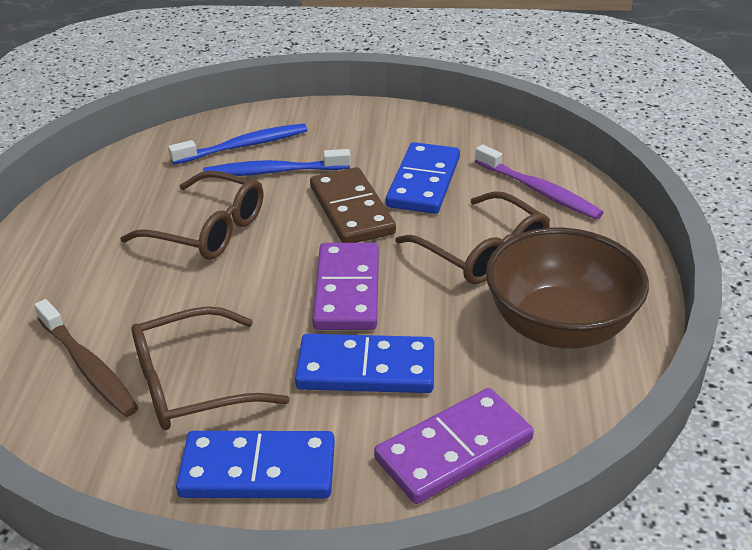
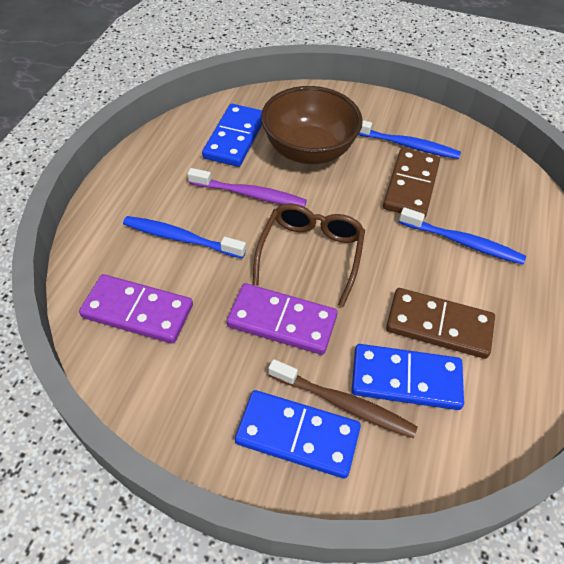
blue toothbrush: 2 -> 3
brown domino: 1 -> 2
brown glasses: 3 -> 1

